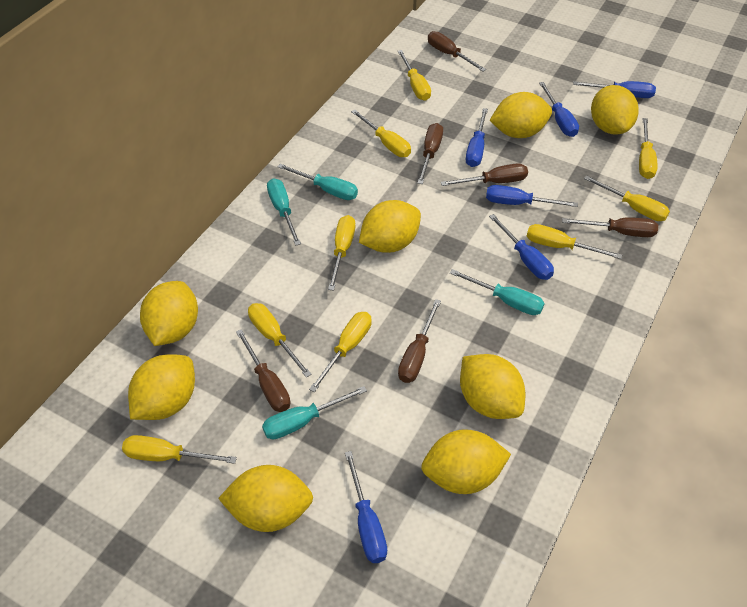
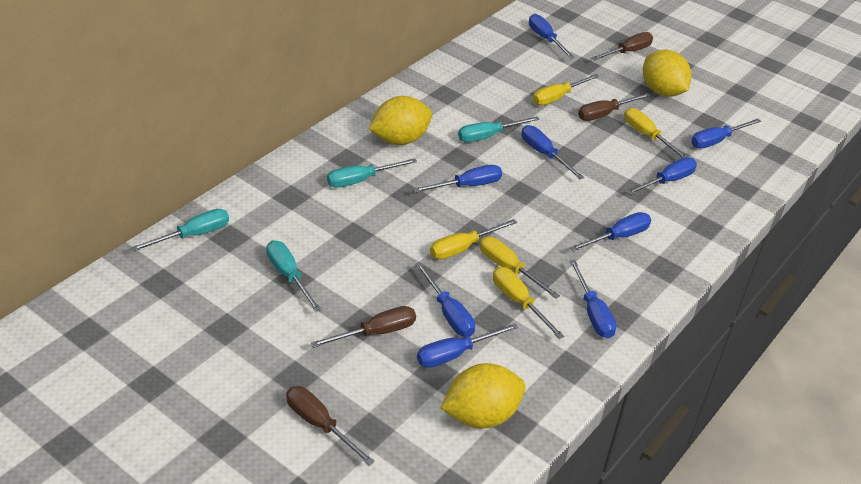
blue screwdriver: 6 -> 9
brown screwdriver: 6 -> 4
yellow lemon: 8 -> 3
yellow screwdriver: 9 -> 5

